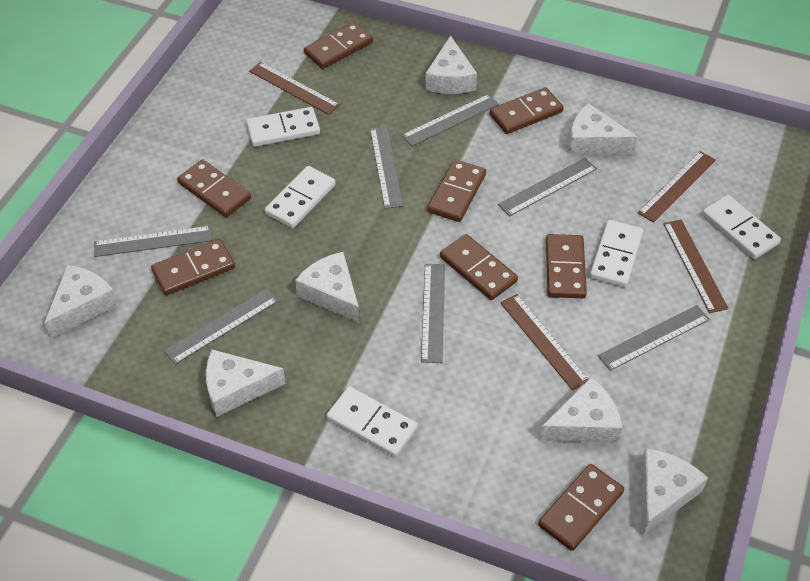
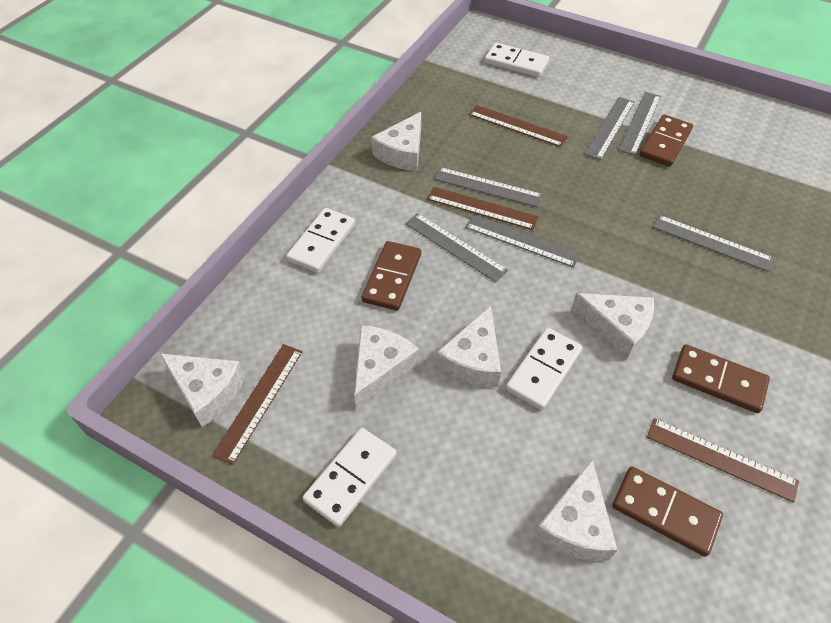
brown domino: 8 -> 4
grey ruler: 7 -> 6
white cheese: 7 -> 6
white domino: 5 -> 4

